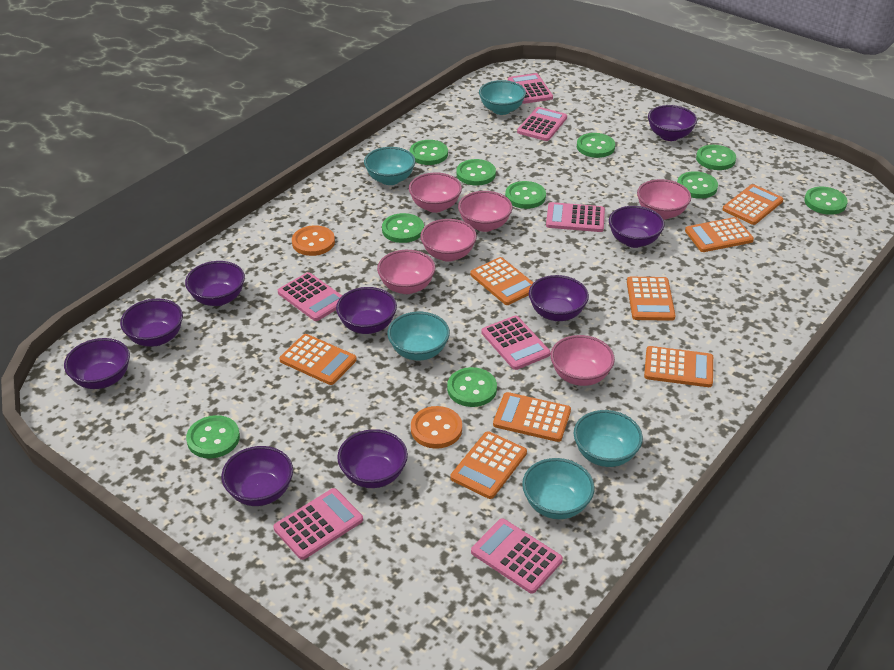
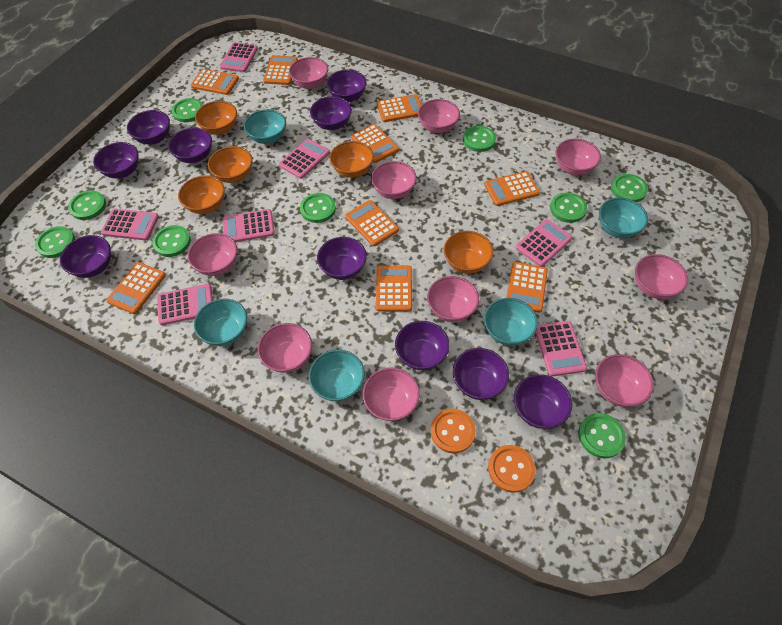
green button: 10 -> 9
orange bowl: 0 -> 5
orange calculator: 8 -> 9
pink bowl: 6 -> 10
purple bowl: 9 -> 10

